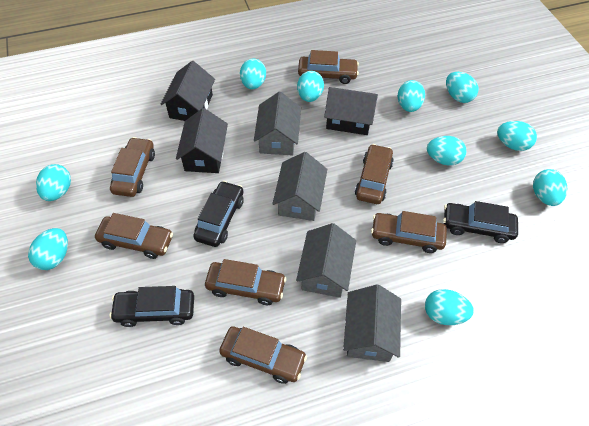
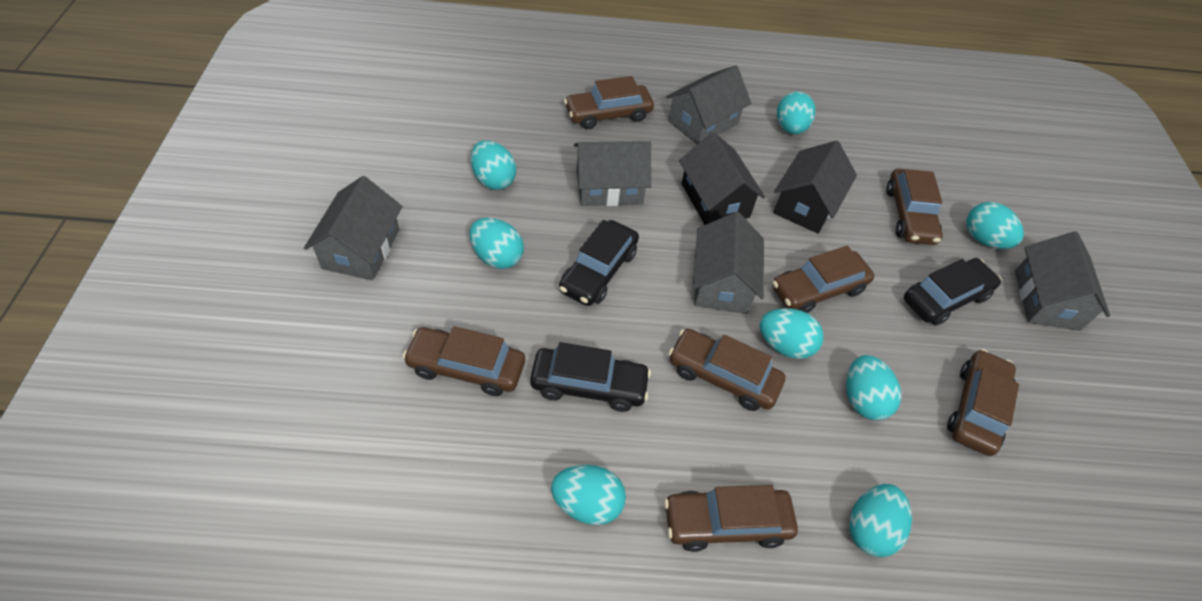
black house: 3 -> 2
grey house: 4 -> 5
turquoise egg: 10 -> 8

